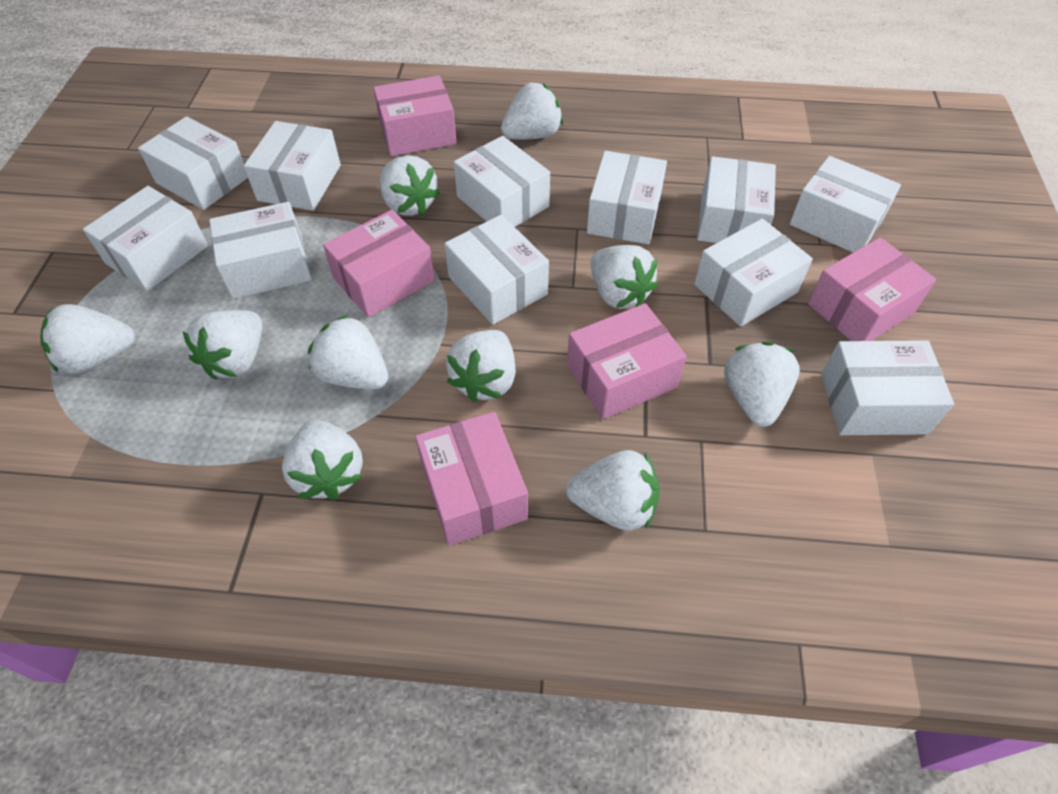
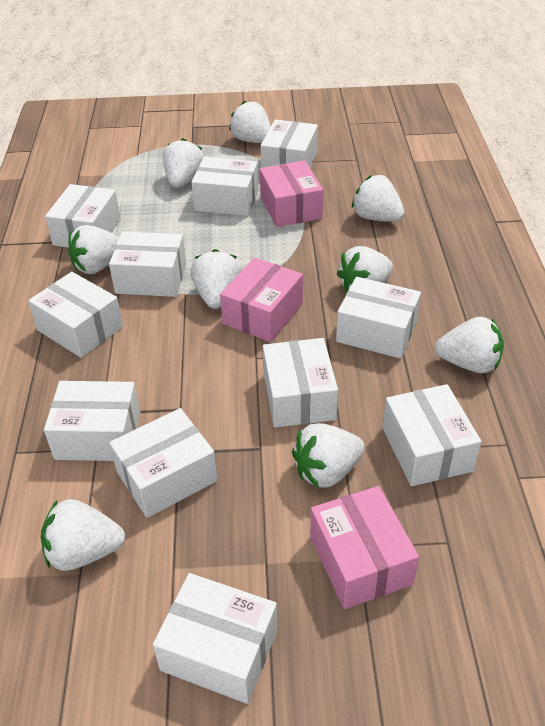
pink box: 5 -> 3
white strawberry: 10 -> 9

